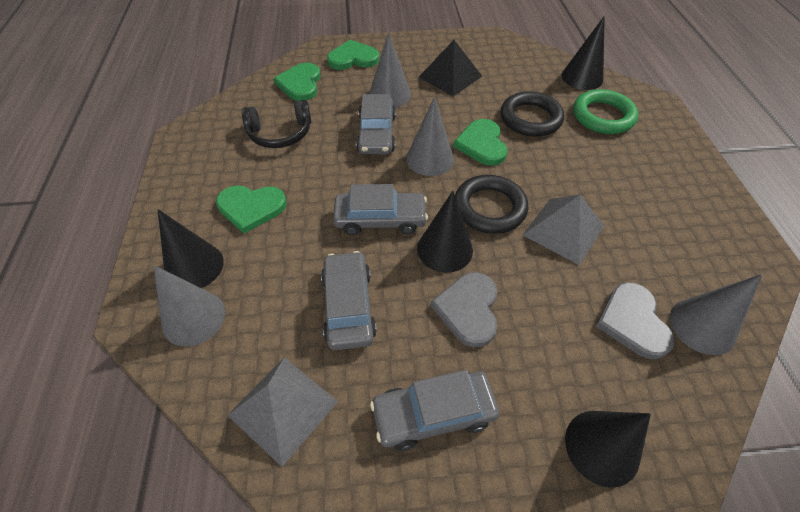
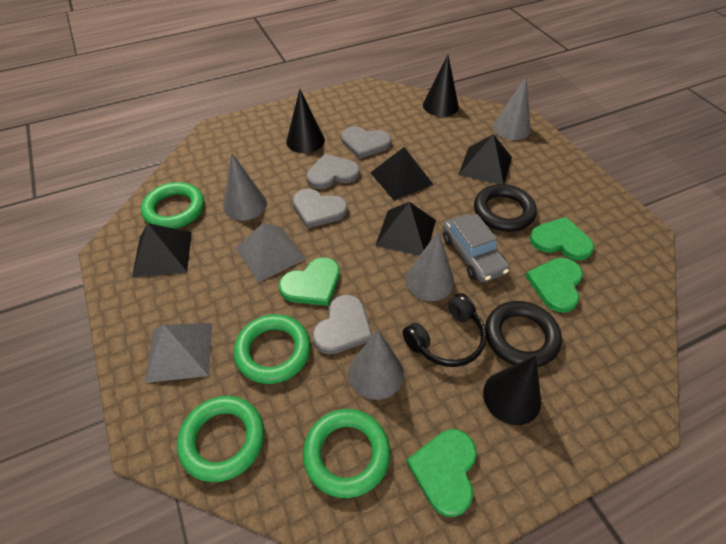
black cone: 4 -> 3
black pyramid: 1 -> 4
green ring: 1 -> 4
grey car: 4 -> 1
grey heart: 2 -> 4

